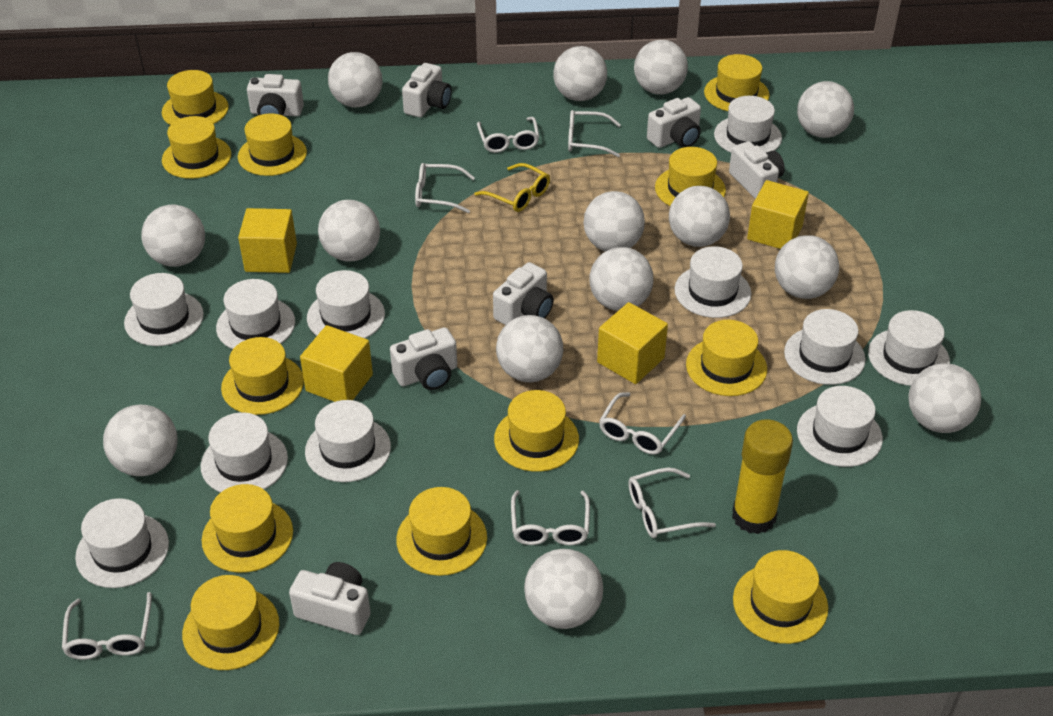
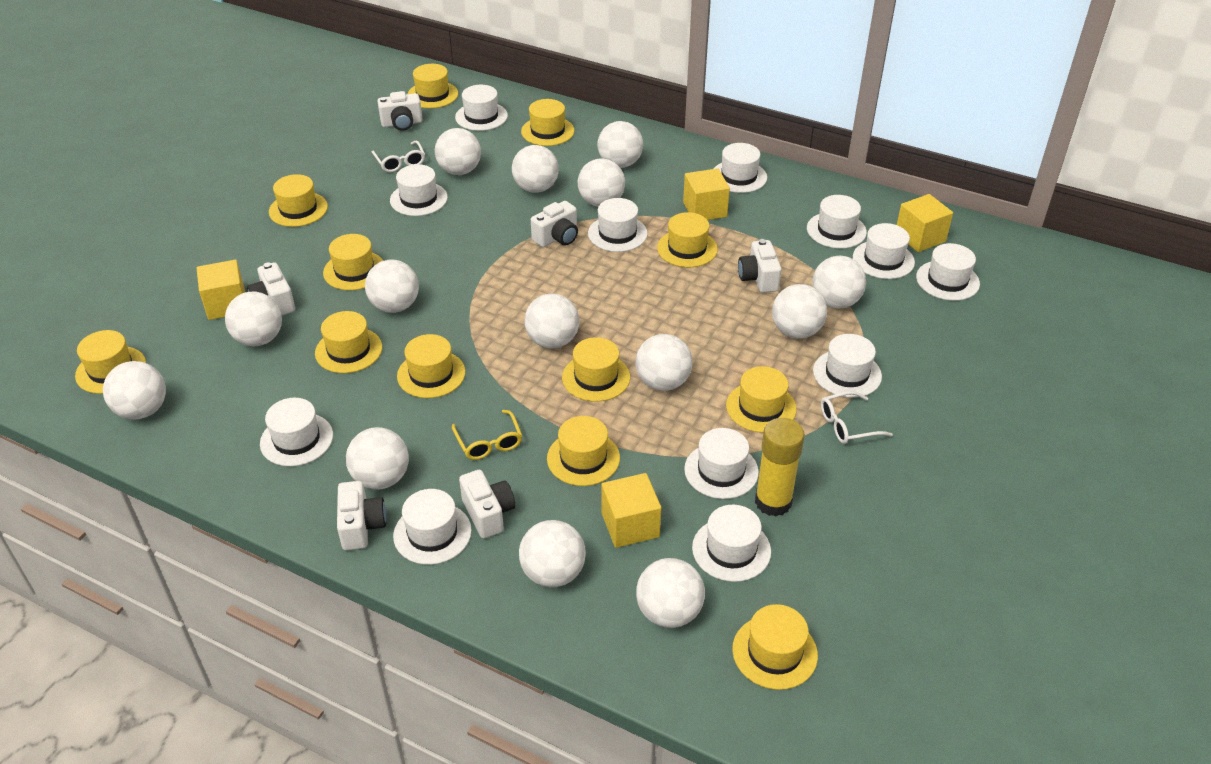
white camera: 7 -> 6
white glasses: 7 -> 2
white hat: 11 -> 12

